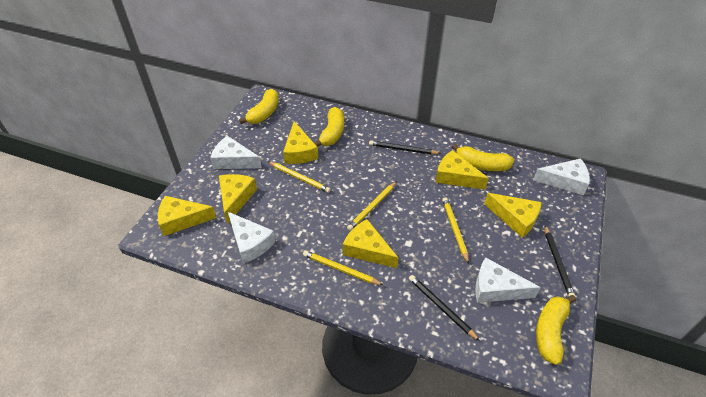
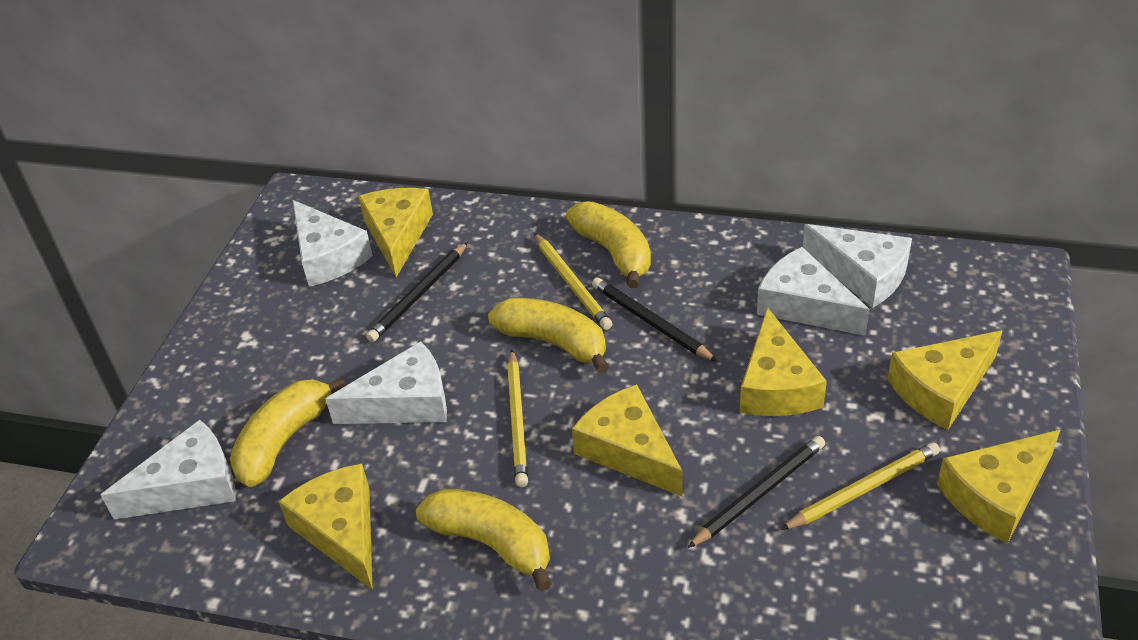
white cheese: 4 -> 5
yellow pencil: 4 -> 3

